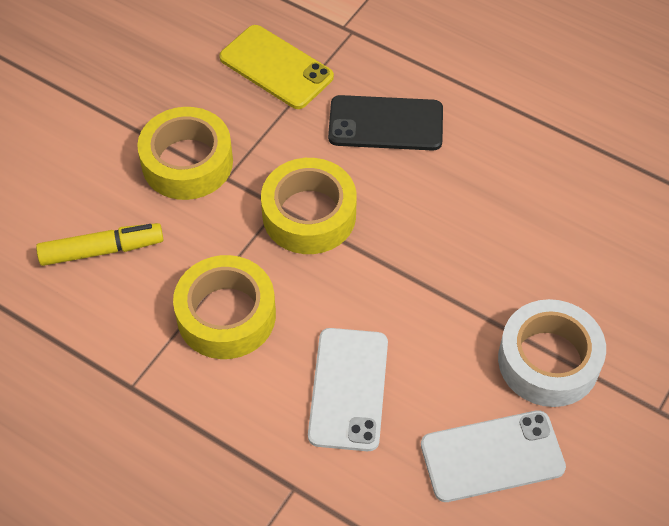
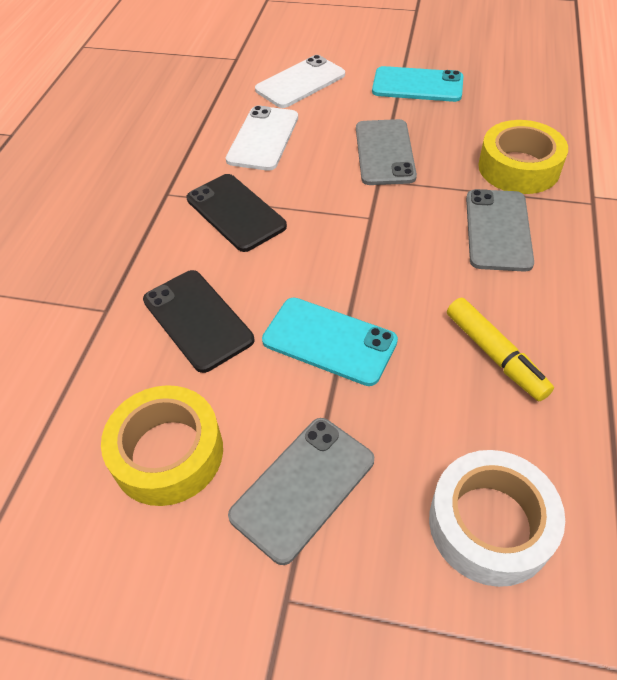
black phone: 1 -> 2
grey phone: 0 -> 3
turquoise phone: 0 -> 2
yellow phone: 1 -> 0
yellow tape: 3 -> 2

